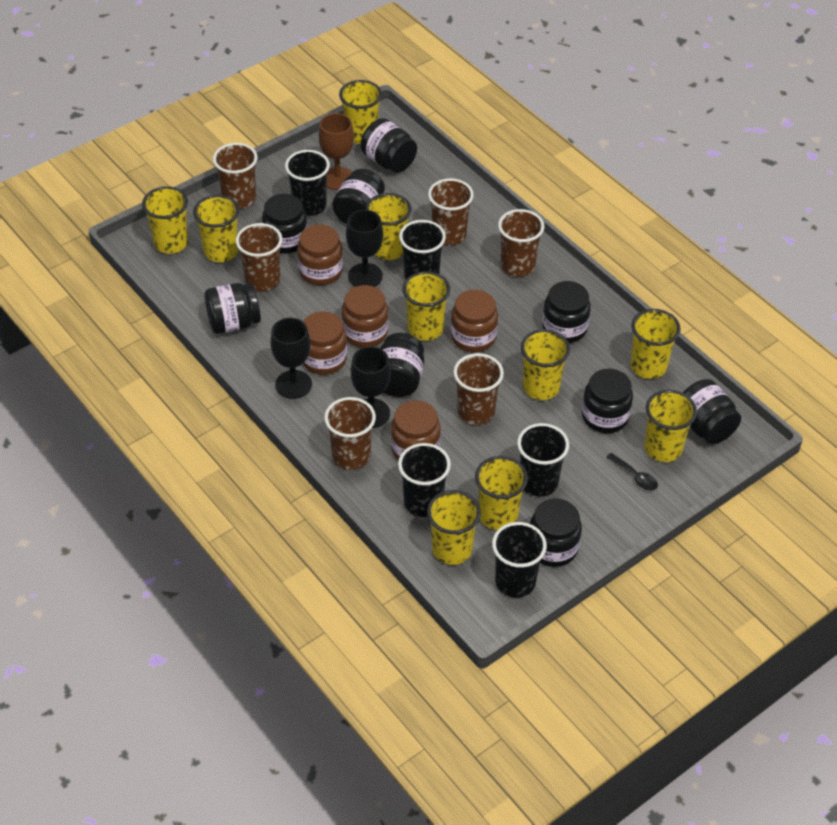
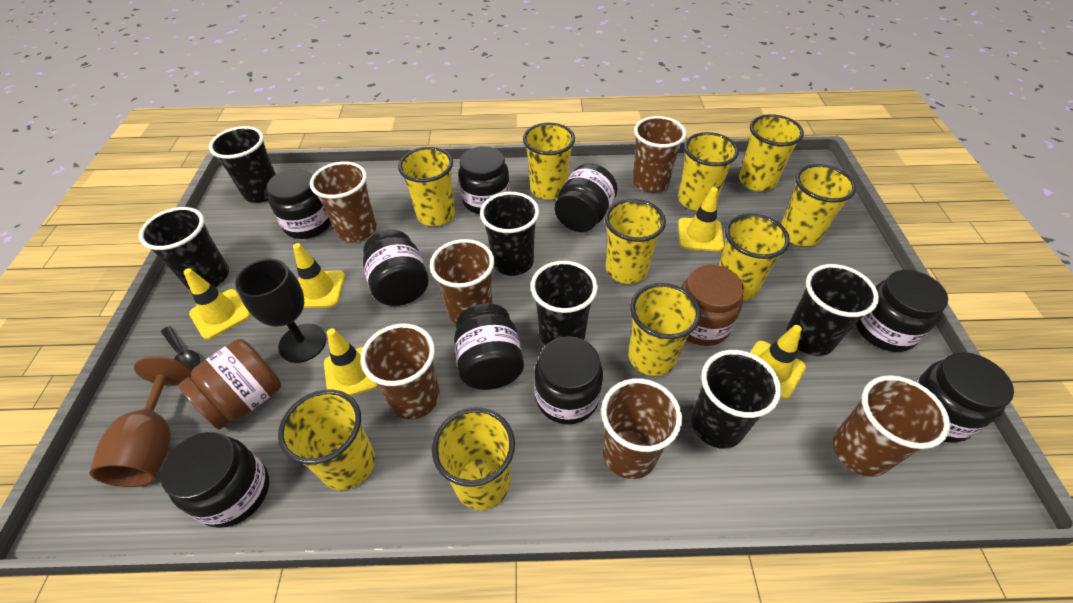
black cup: 5 -> 6
black goblet: 3 -> 1
brown jar: 5 -> 2
yellow traffic cone: 0 -> 5

